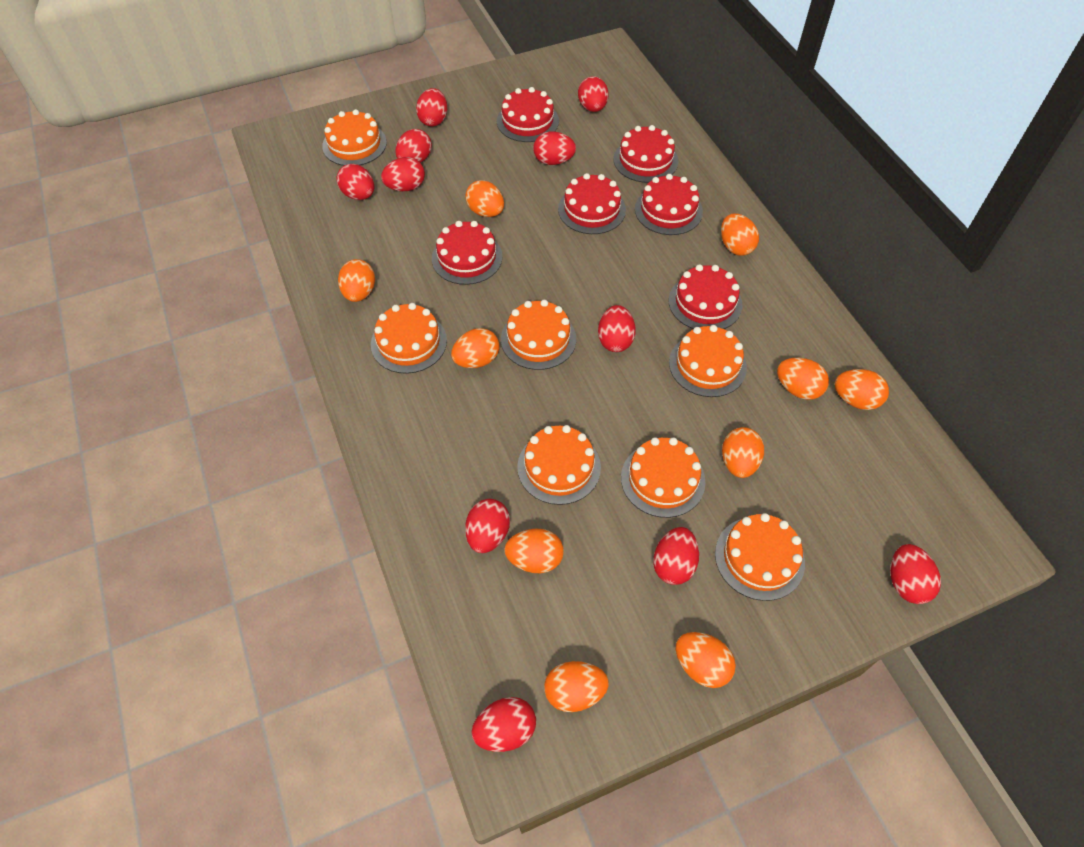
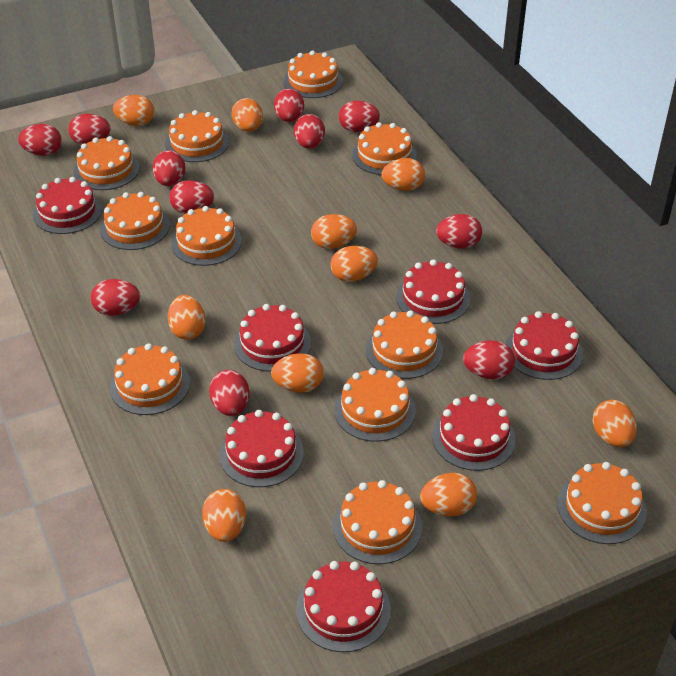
orange cake: 7 -> 11
red cake: 6 -> 7

